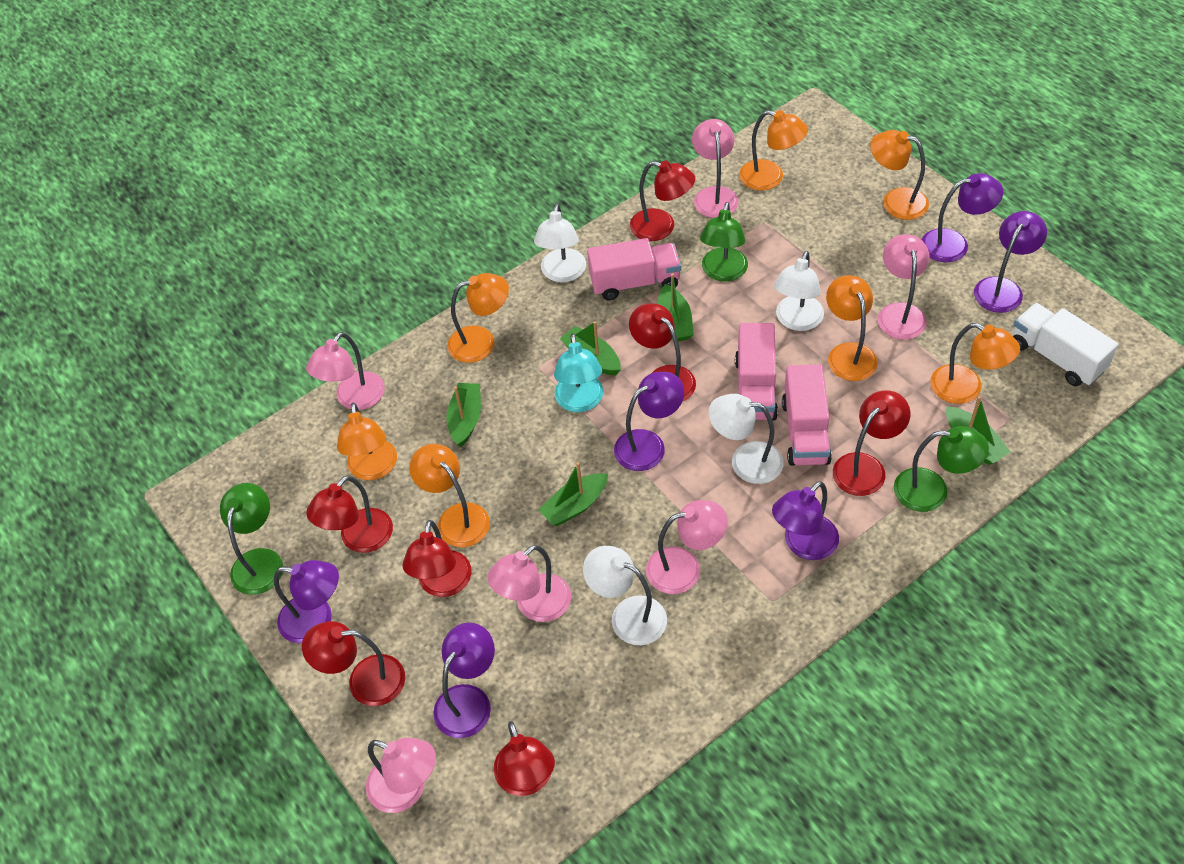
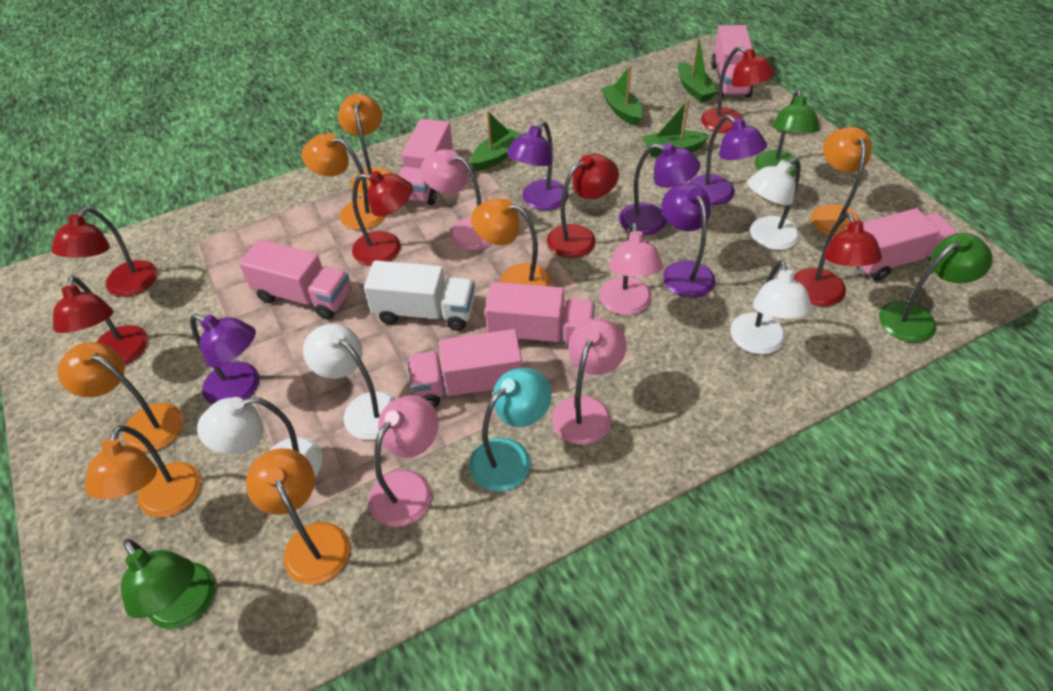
green boat: 5 -> 4
pink lamp: 6 -> 4
pink truck: 3 -> 6
purple lamp: 6 -> 5
red lamp: 7 -> 6

